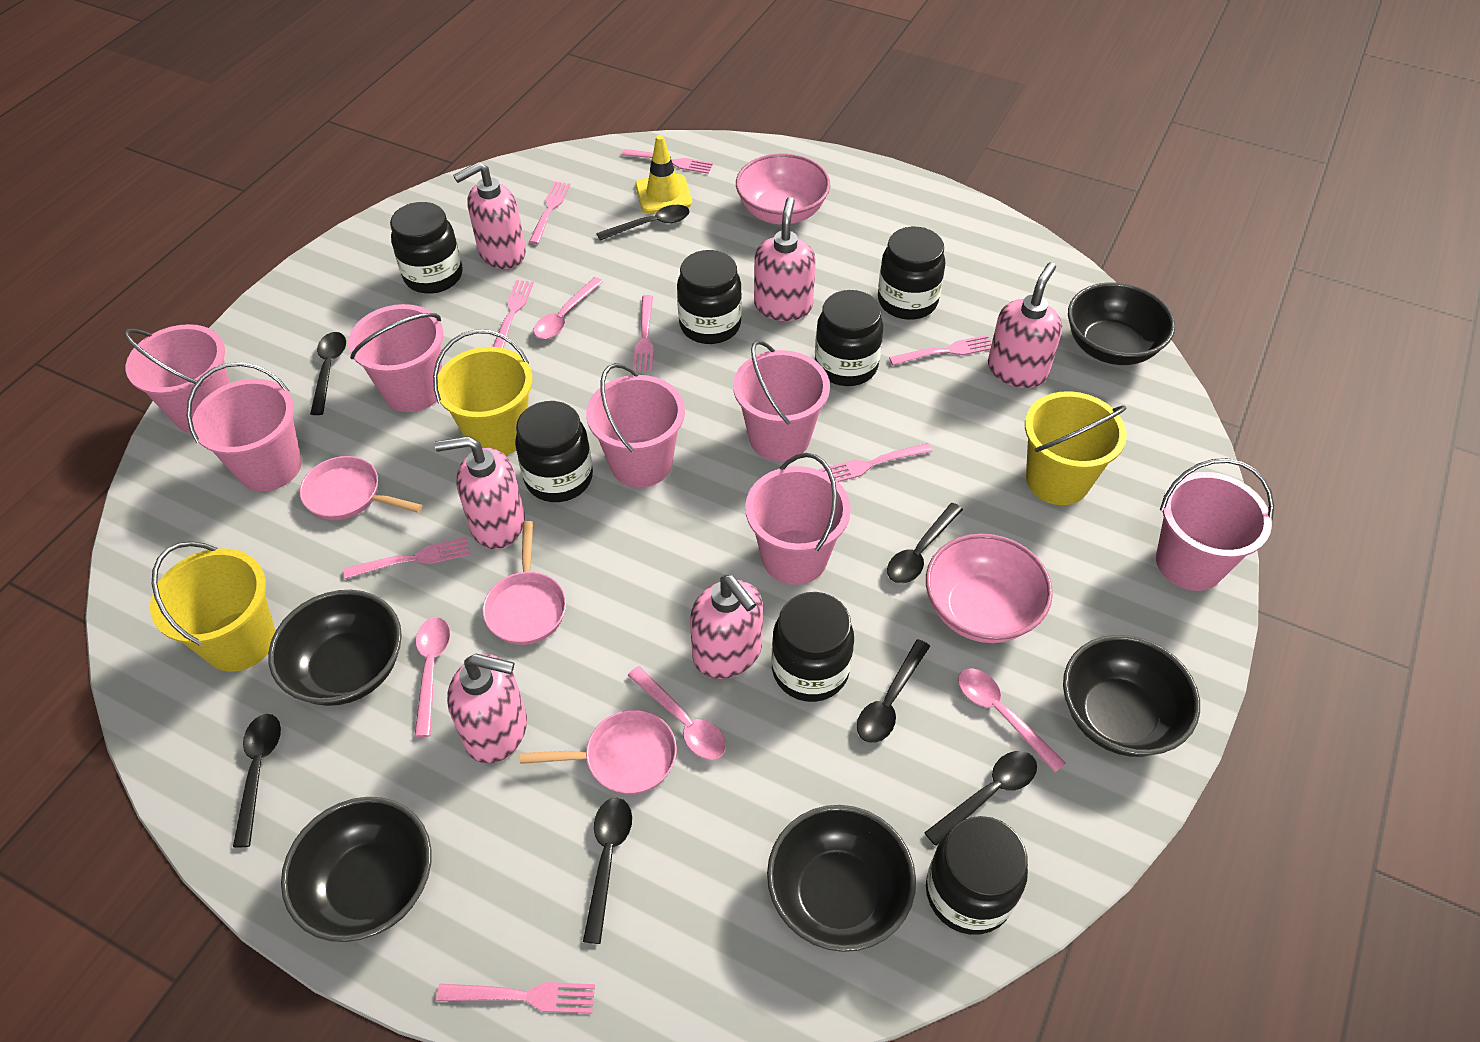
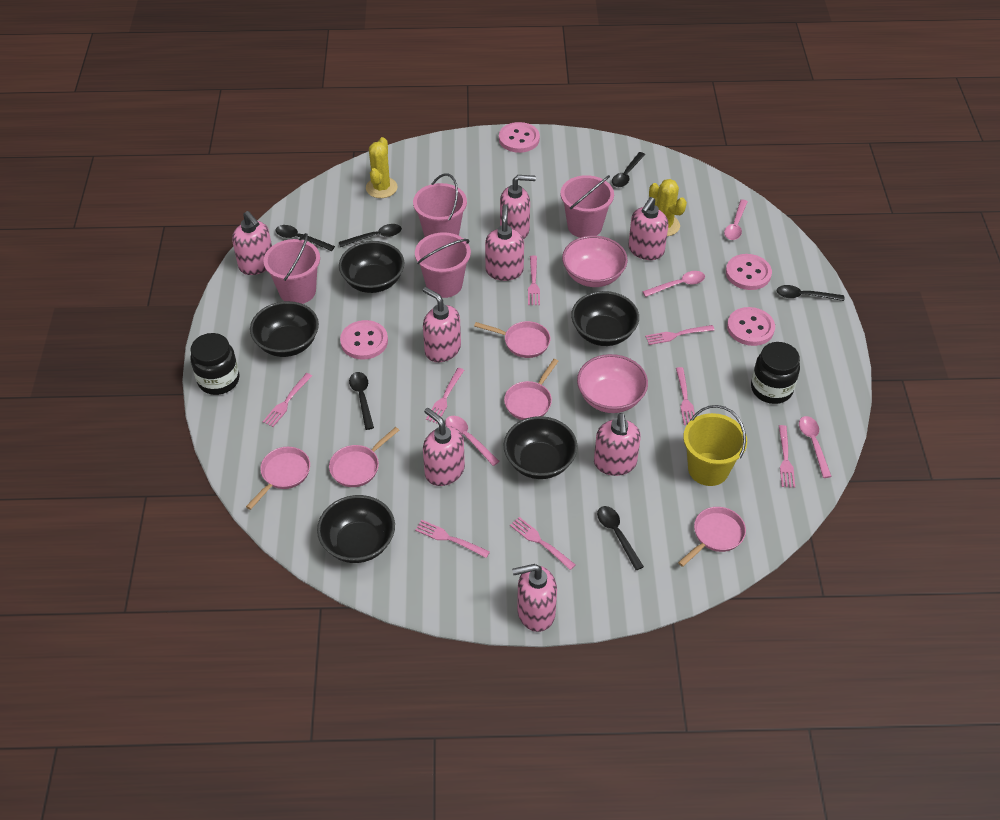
black jar: 7 -> 2
black spoon: 7 -> 6
pink bucket: 7 -> 4
pink button: 0 -> 4
pink pan: 3 -> 5
pink soap dispenser: 6 -> 8
yellow bucket: 3 -> 1
yellow cactus: 0 -> 2
yellow traffic cone: 1 -> 0

